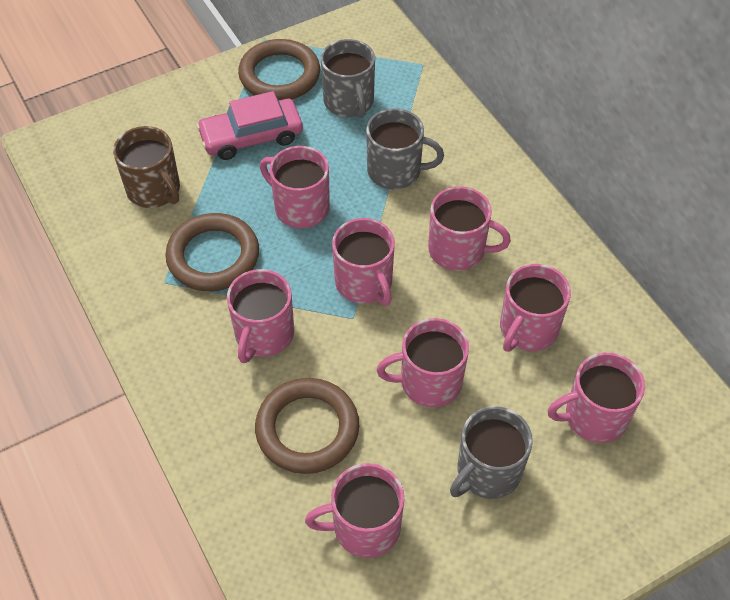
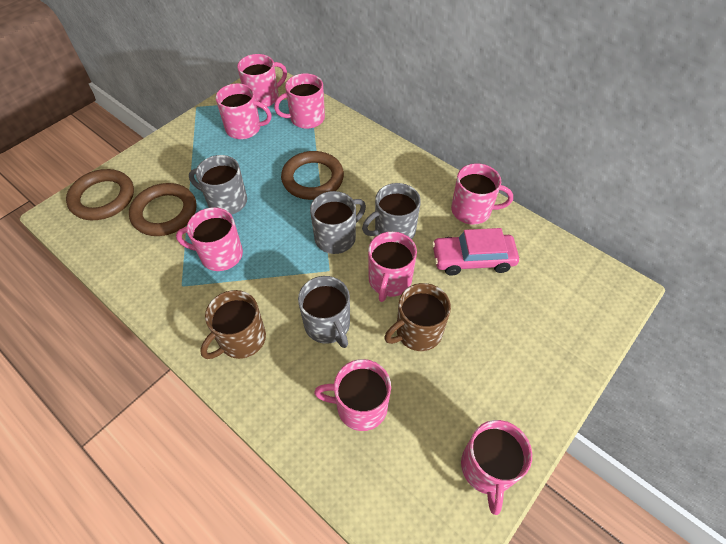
brown mug: 1 -> 2
grey mug: 3 -> 4

